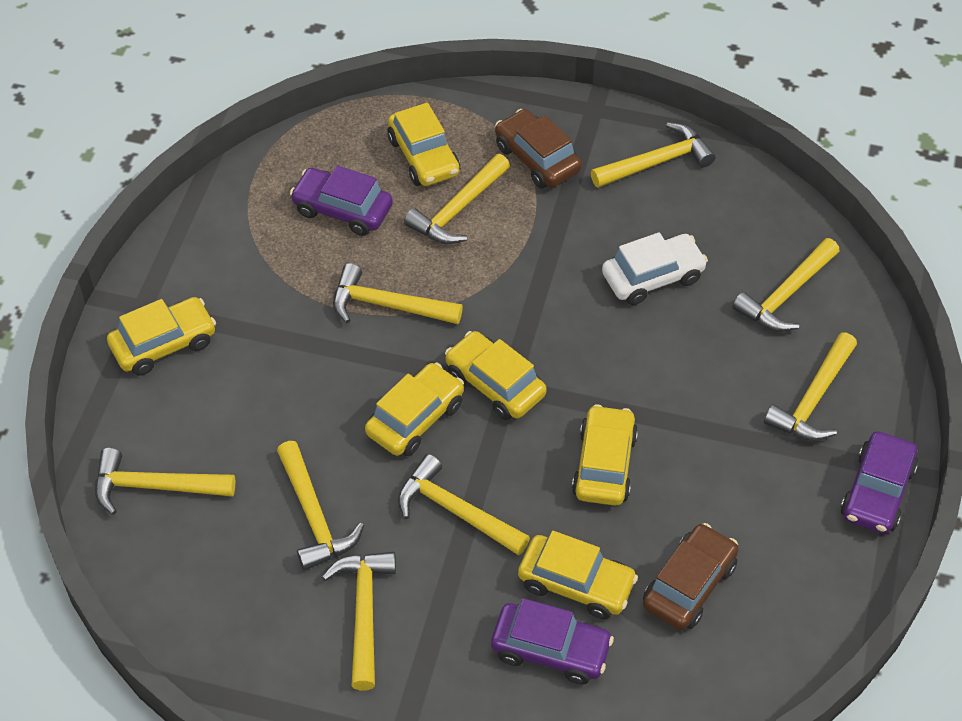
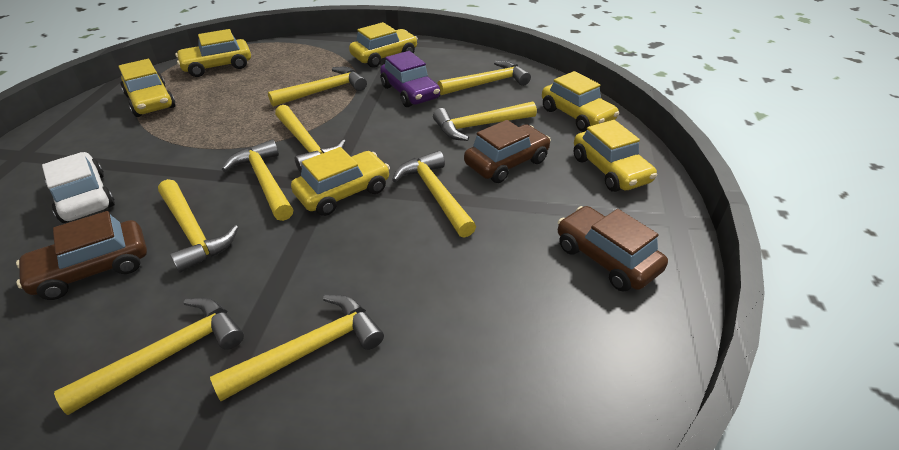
brown car: 2 -> 3
purple car: 3 -> 1

